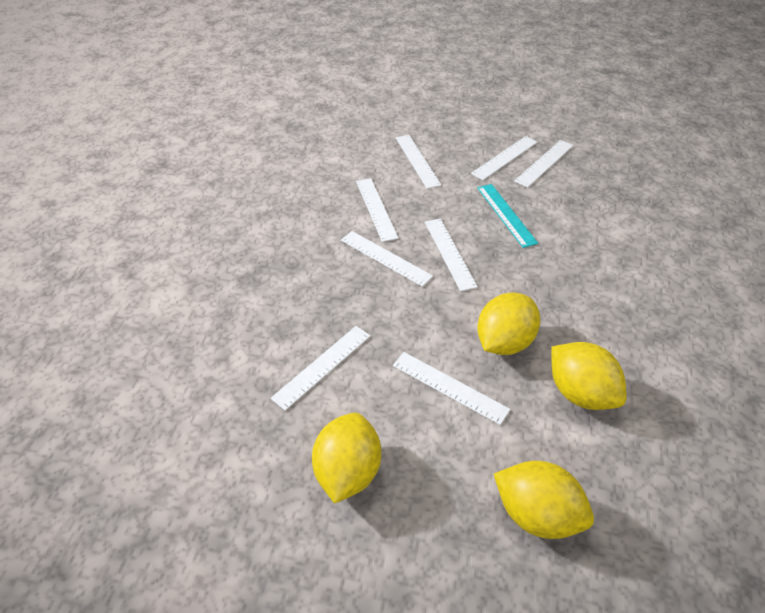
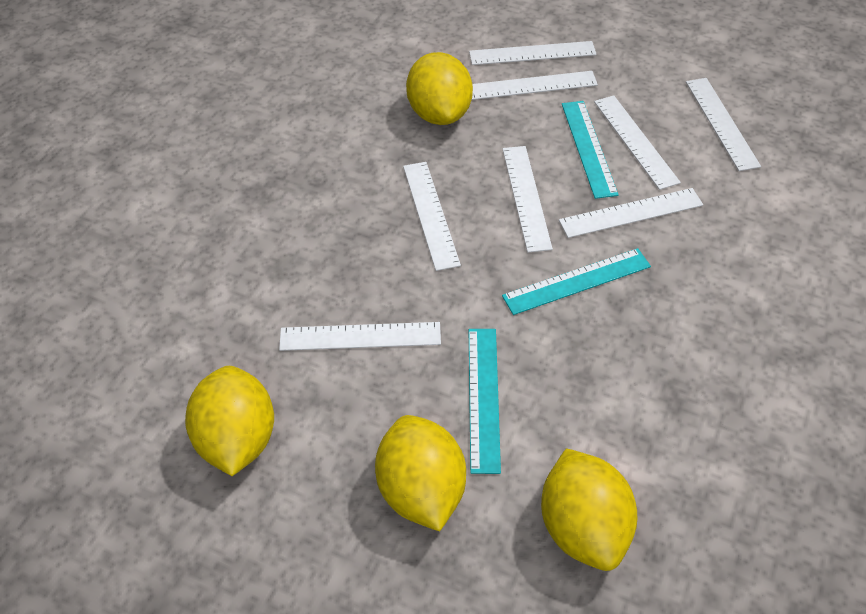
turquoise ruler: 1 -> 3

